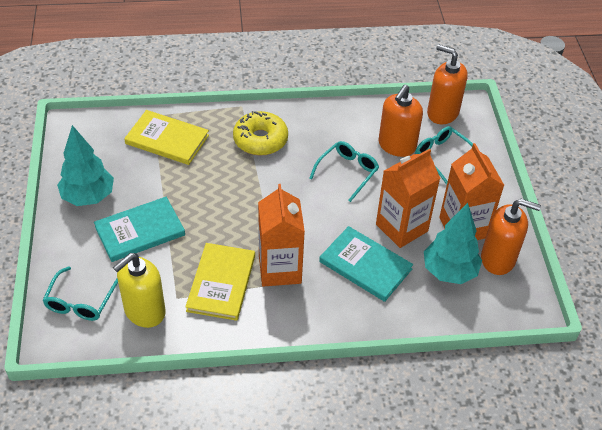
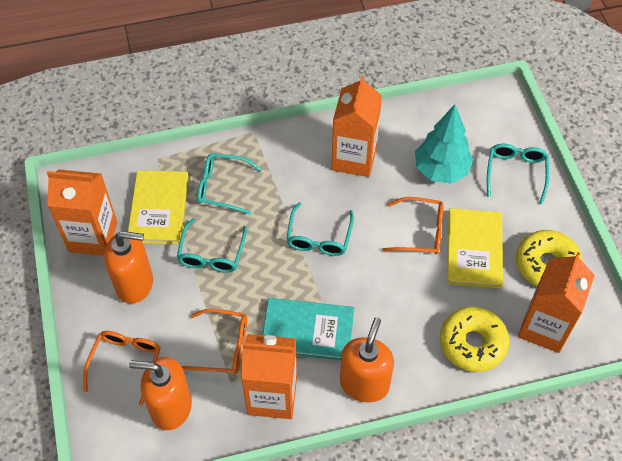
orange carton: 3 -> 4
orange glasses: 0 -> 3
turquoise book: 2 -> 1
turquoise glasses: 3 -> 4
turquoise tree: 2 -> 1
yellow donut: 1 -> 2
yellow soap dispenser: 1 -> 0

